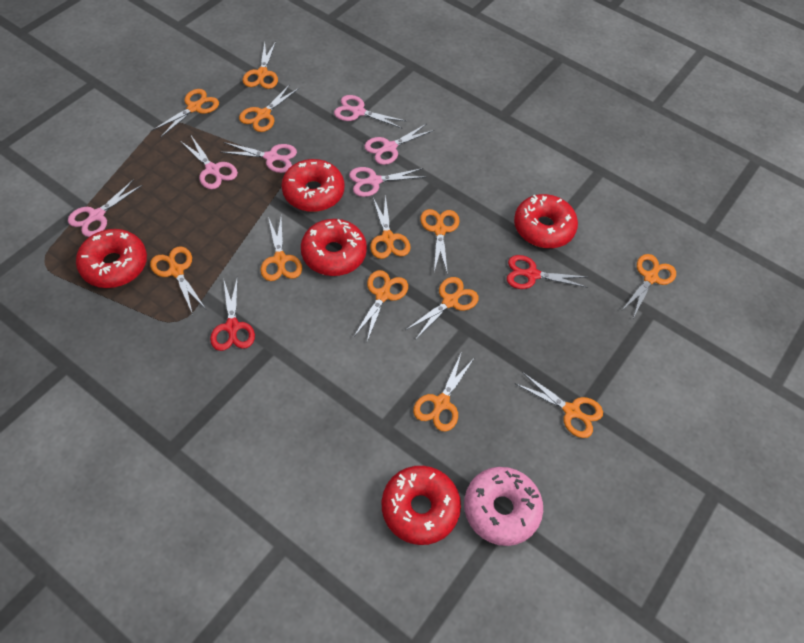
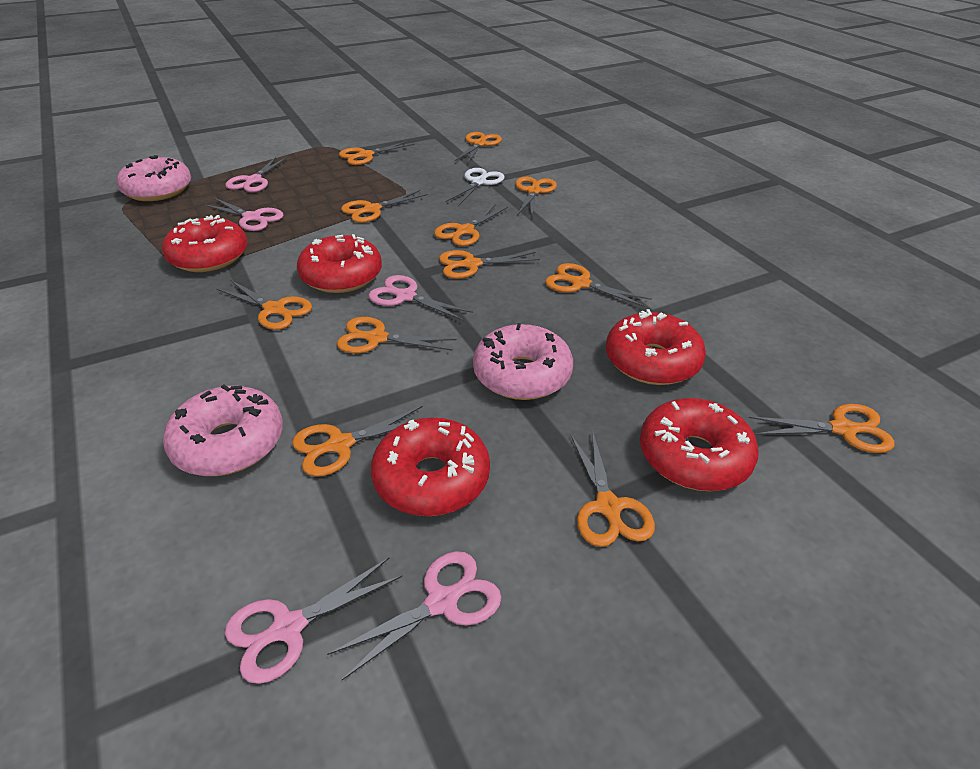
pink donut: 1 -> 3
pink scissors: 6 -> 5
red scissors: 2 -> 0
white scissors: 0 -> 1

